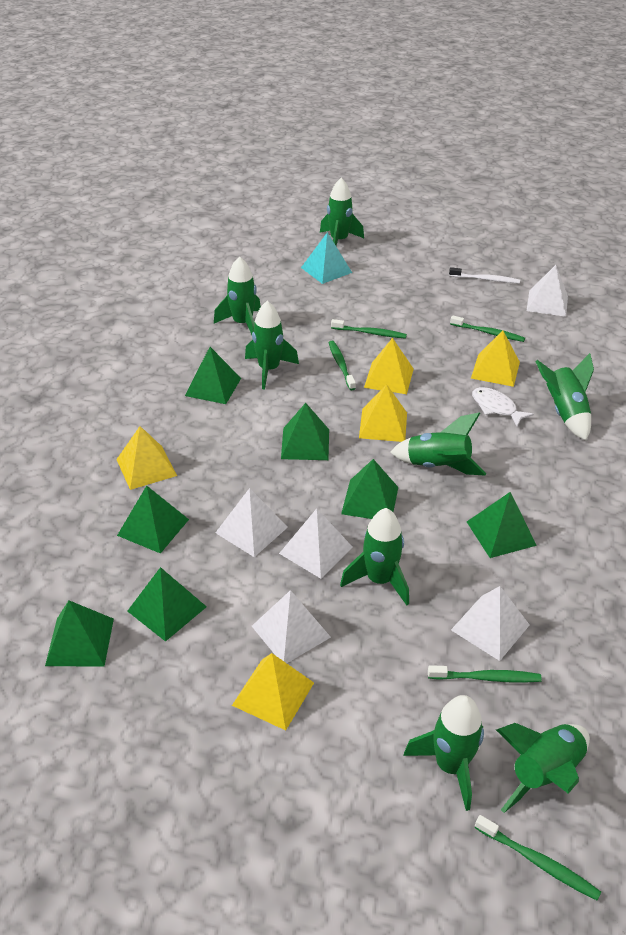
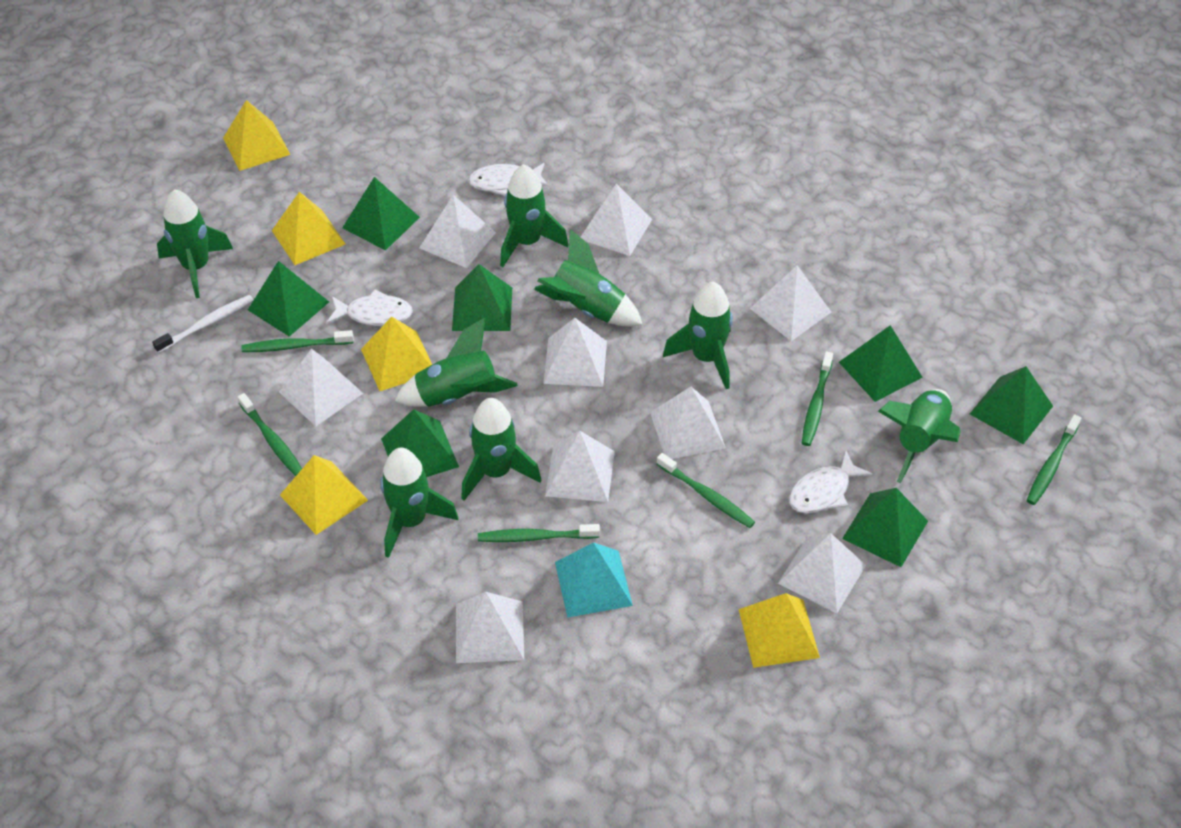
green toothbrush: 5 -> 6
white fish: 1 -> 3
white pyramid: 5 -> 9

